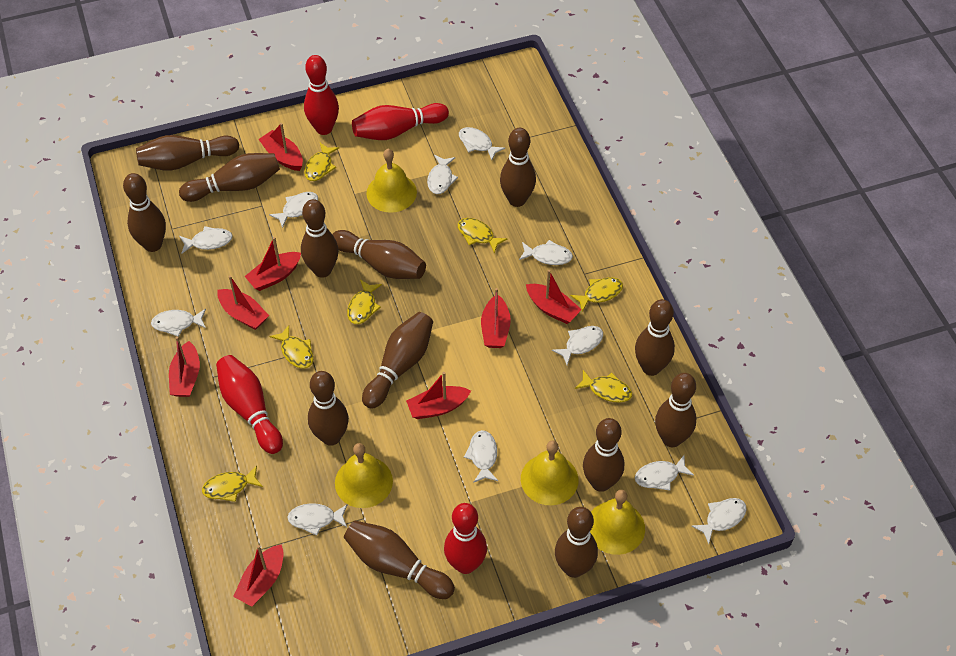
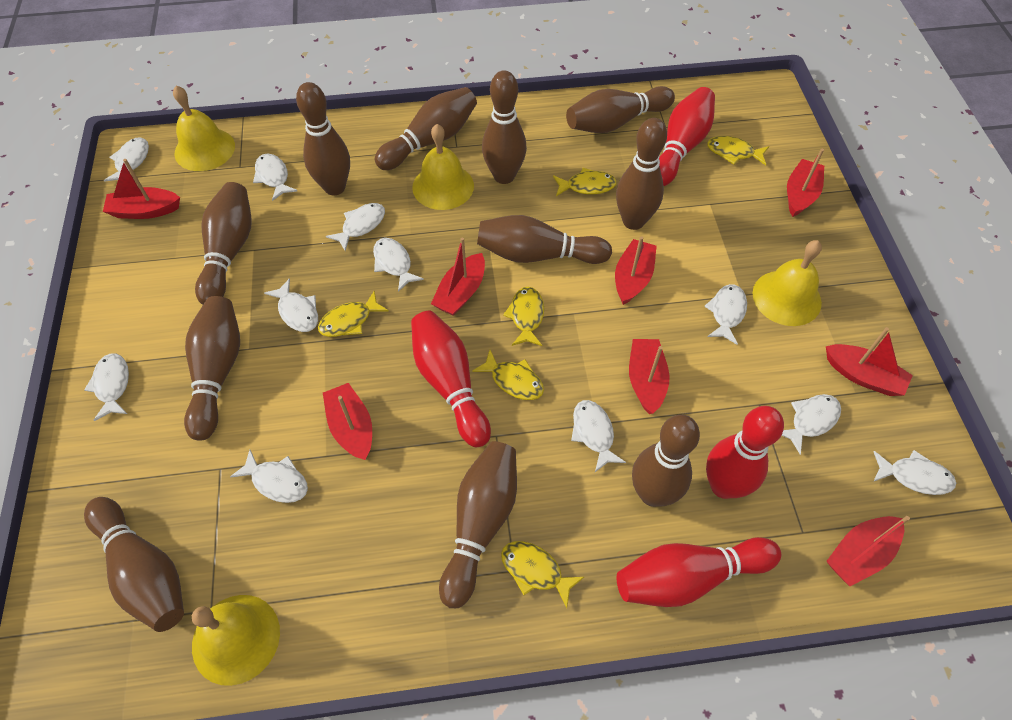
brown bowling pin: 13 -> 11
yellow fish: 7 -> 6

